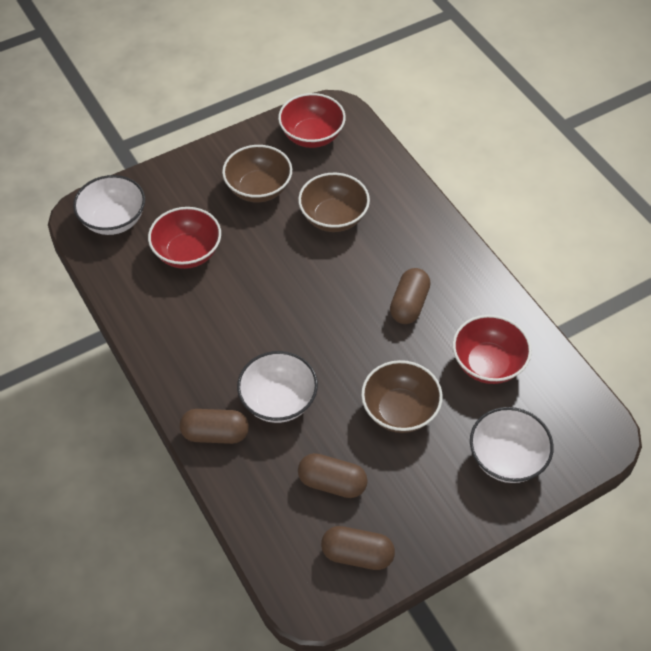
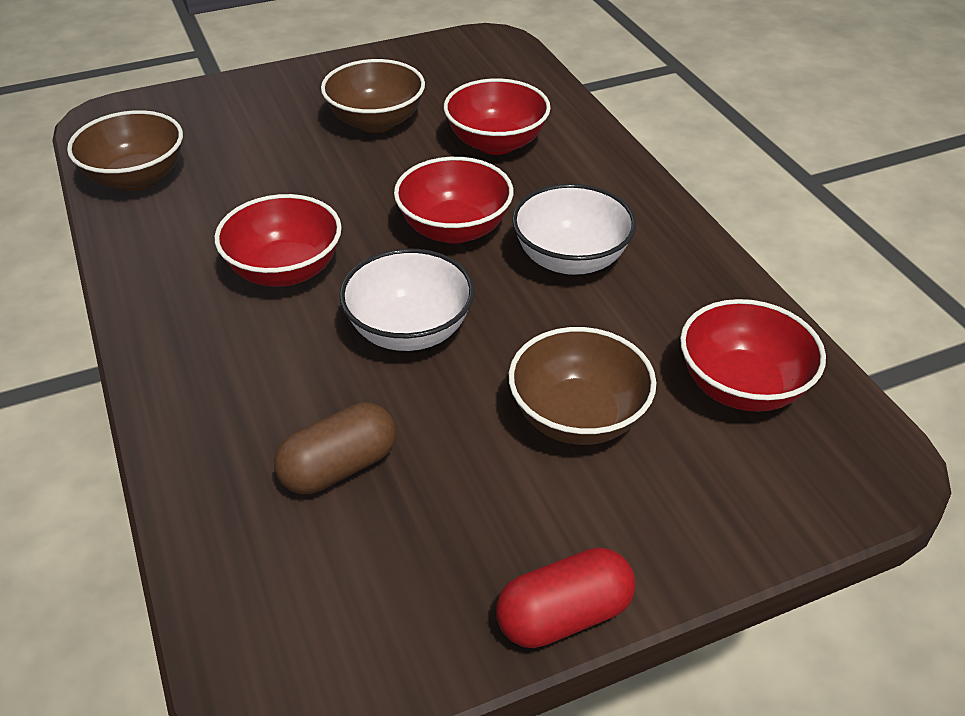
brown capsule: 4 -> 1
red bowl: 3 -> 4
red capsule: 0 -> 1
white bowl: 3 -> 2

